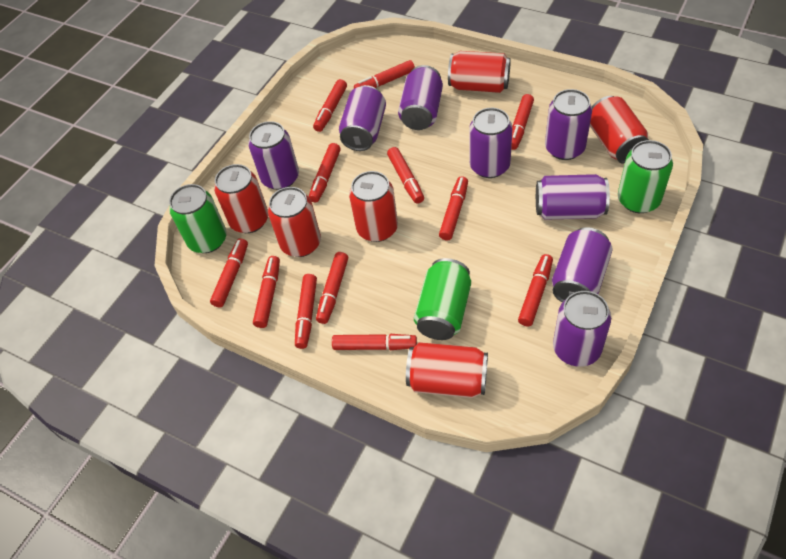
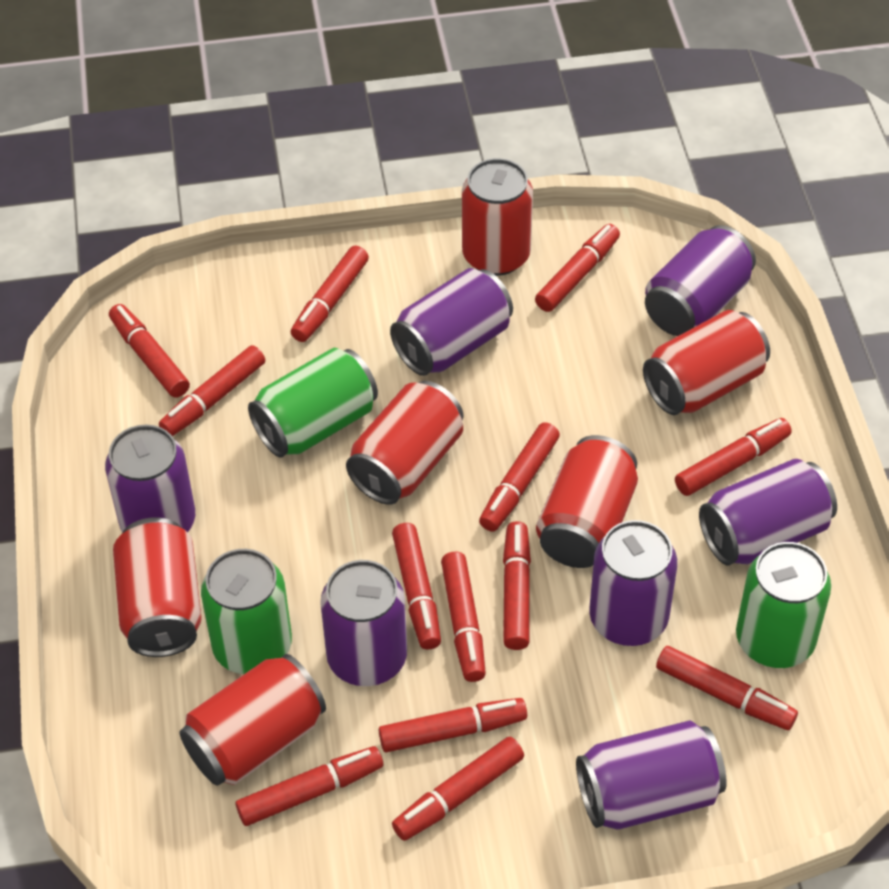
purple can: 8 -> 7
red marker: 12 -> 13

